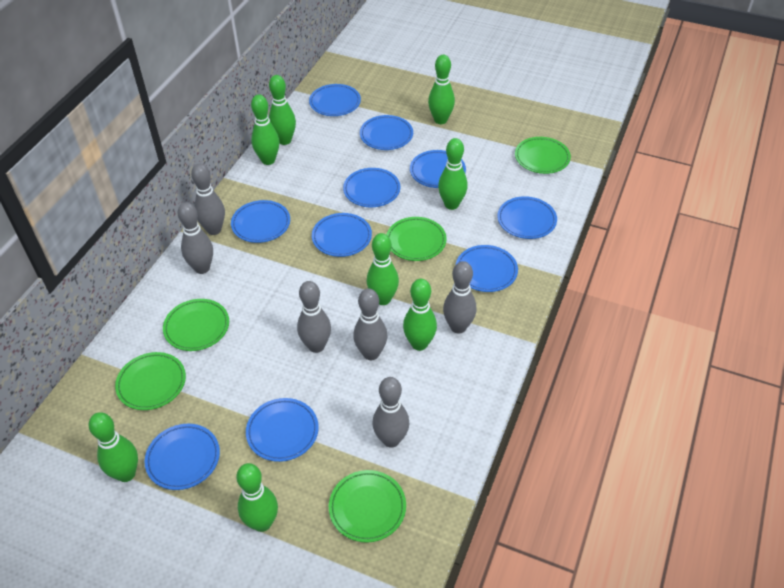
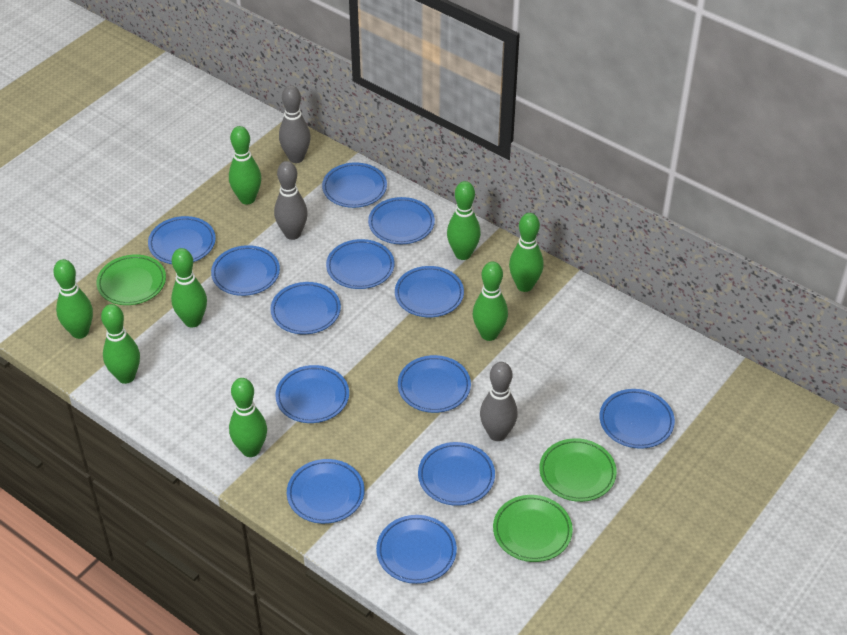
blue plate: 10 -> 13
green plate: 5 -> 3
grey bowling pin: 6 -> 3

